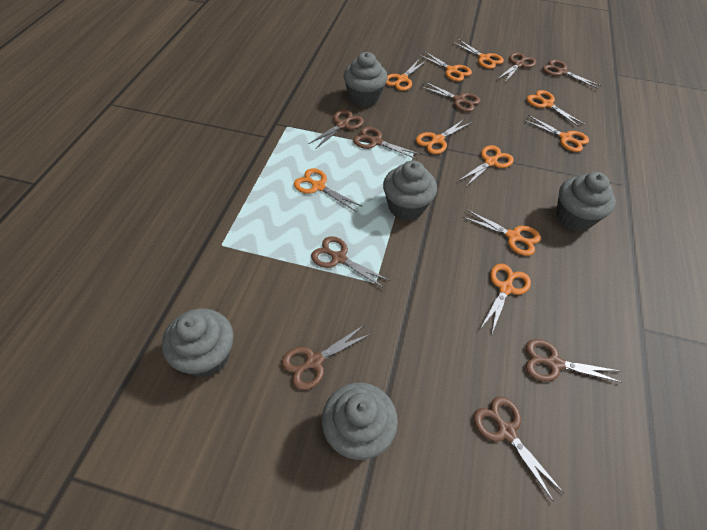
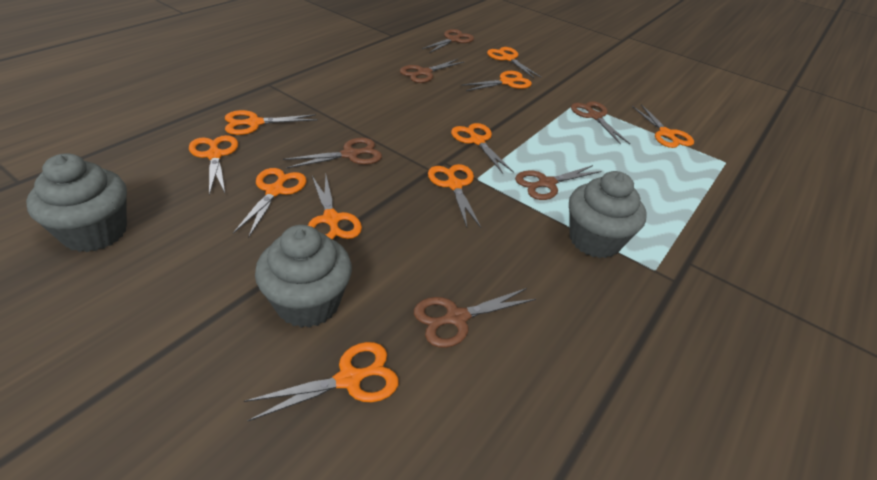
brown scissors: 9 -> 6
grey cupcake: 5 -> 3

